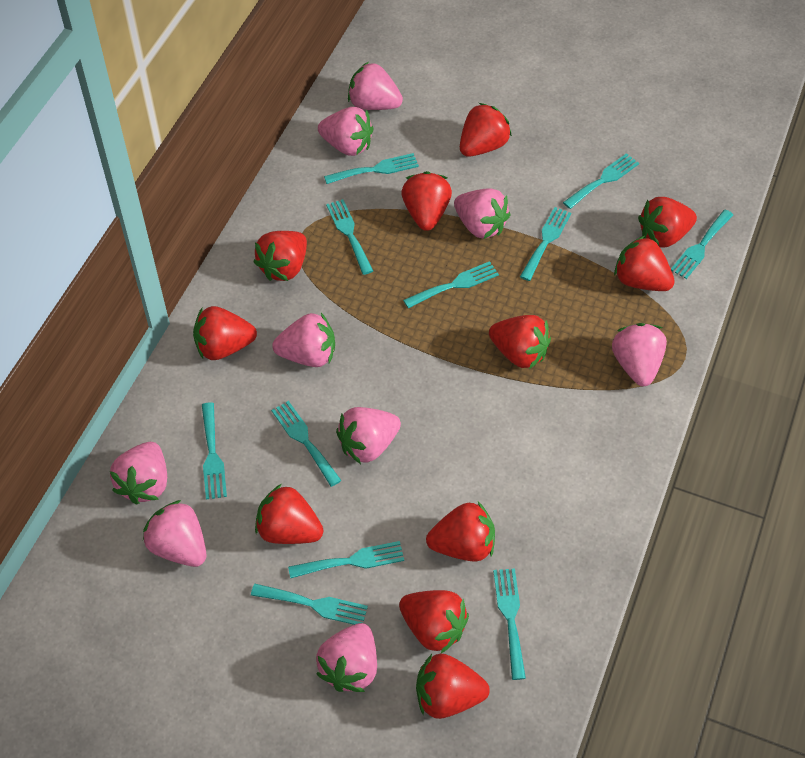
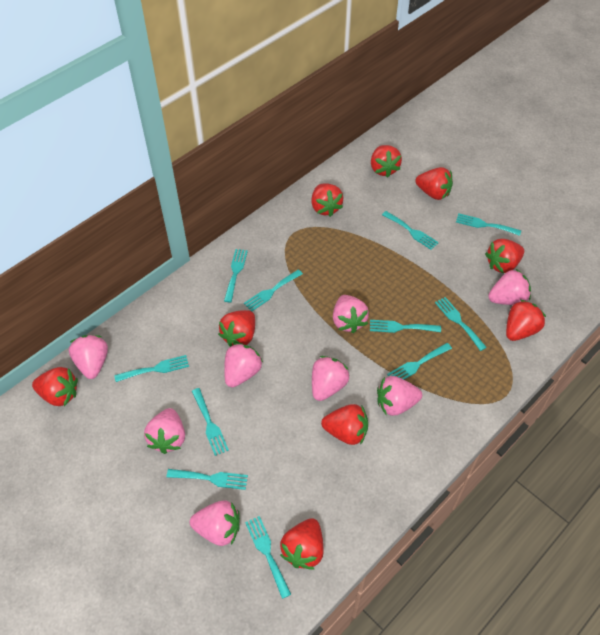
pink strawberry: 9 -> 8
red strawberry: 11 -> 9

